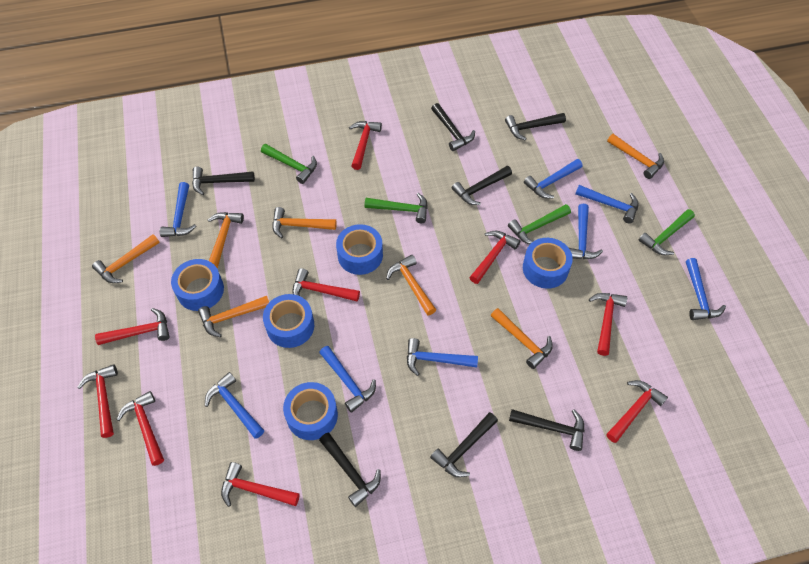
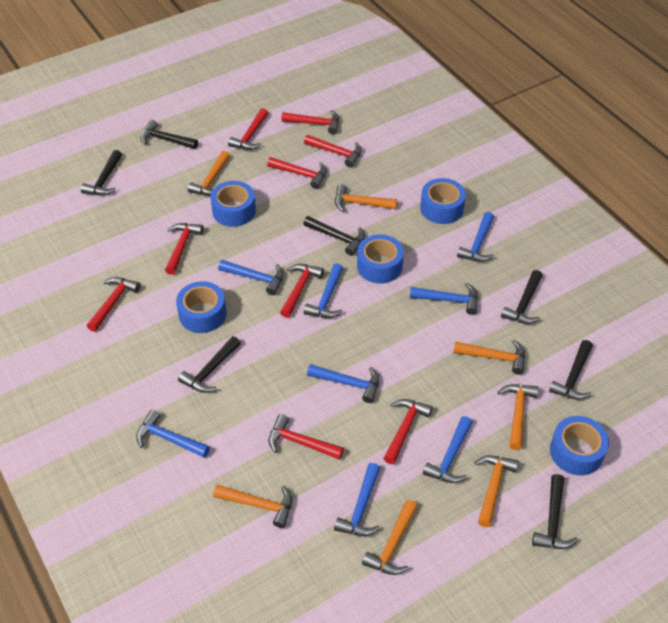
green hammer: 4 -> 0

